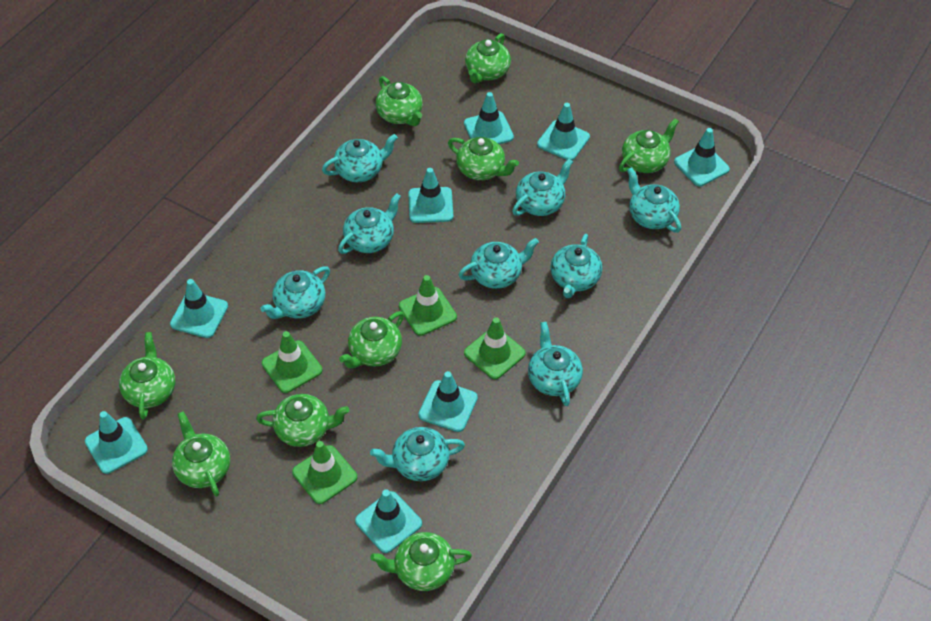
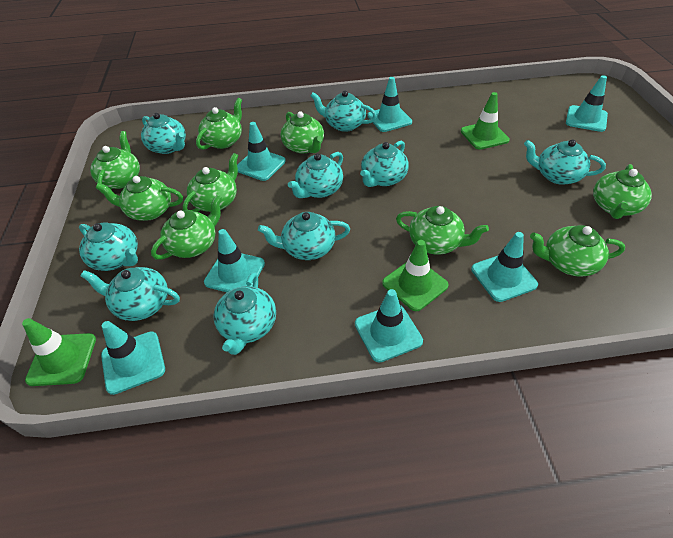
green traffic cone: 4 -> 3
turquoise traffic cone: 8 -> 7

